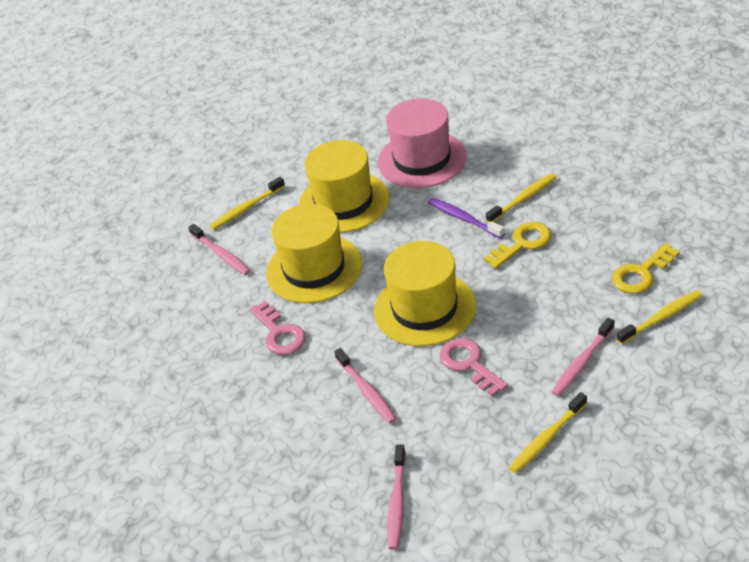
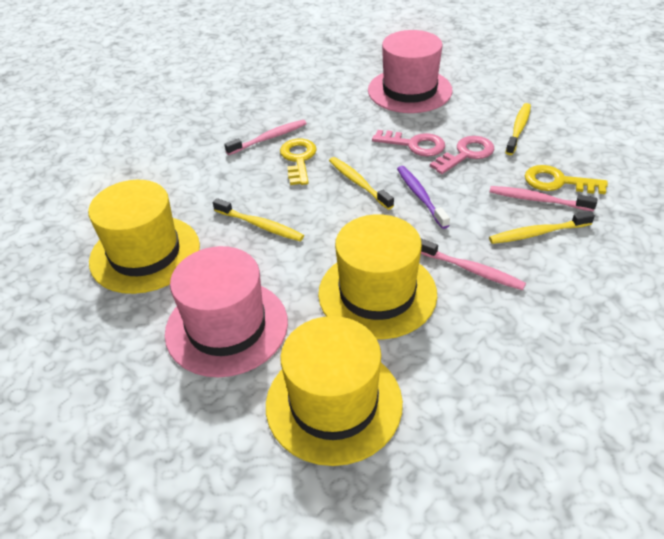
pink hat: 1 -> 2
pink toothbrush: 4 -> 3

